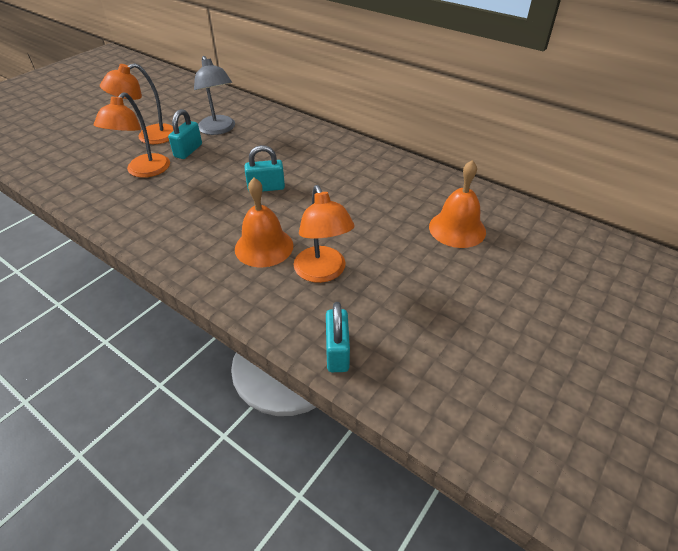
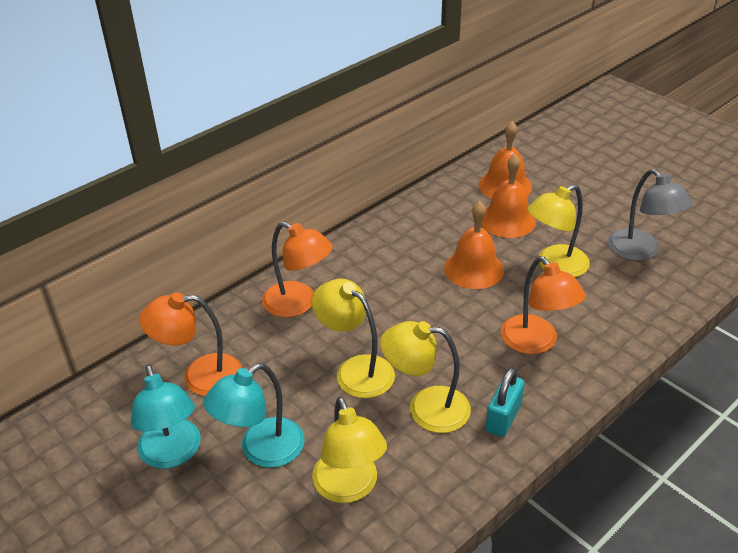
orange bell: 2 -> 3
turquoise lamp: 0 -> 2
turquoise padlock: 3 -> 1
yellow lamp: 0 -> 4

